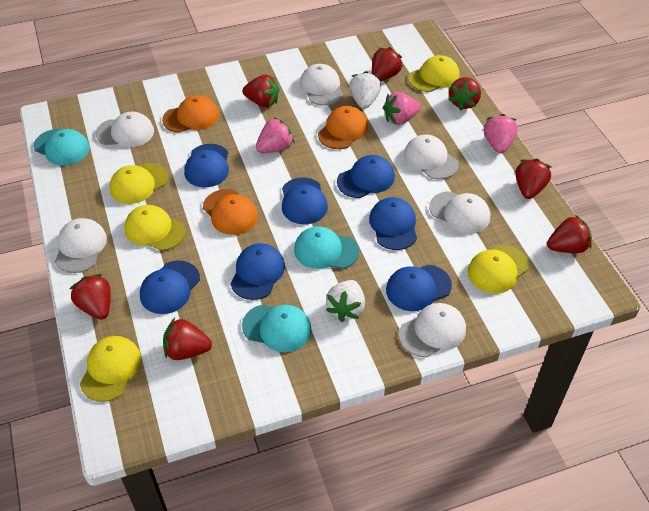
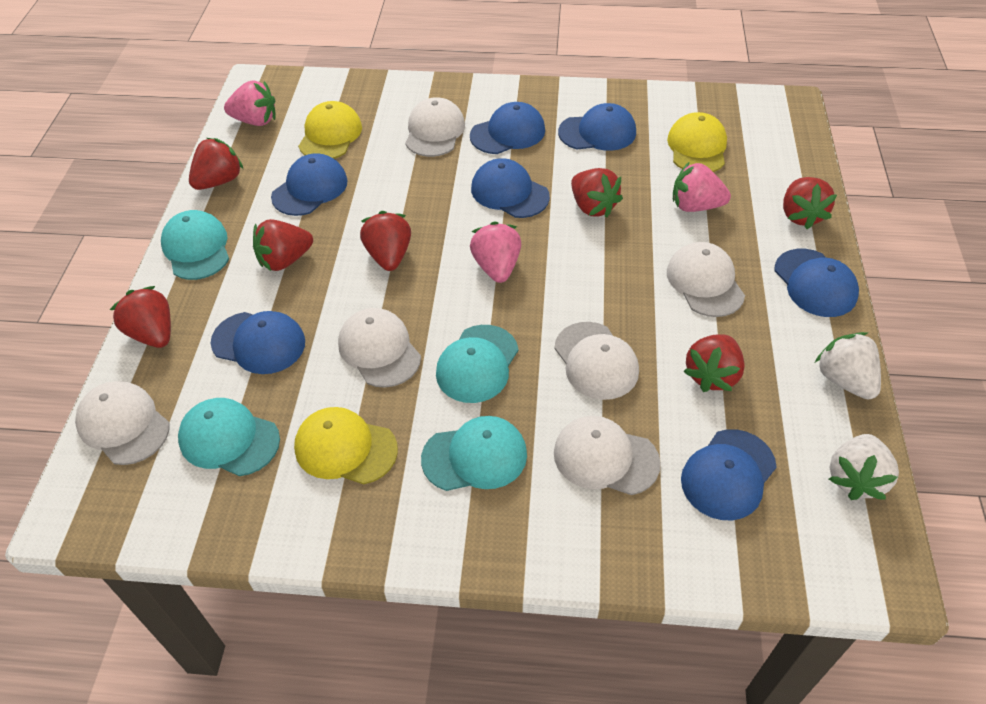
orange cap: 3 -> 0
turquoise cap: 3 -> 4
yellow cap: 5 -> 3

